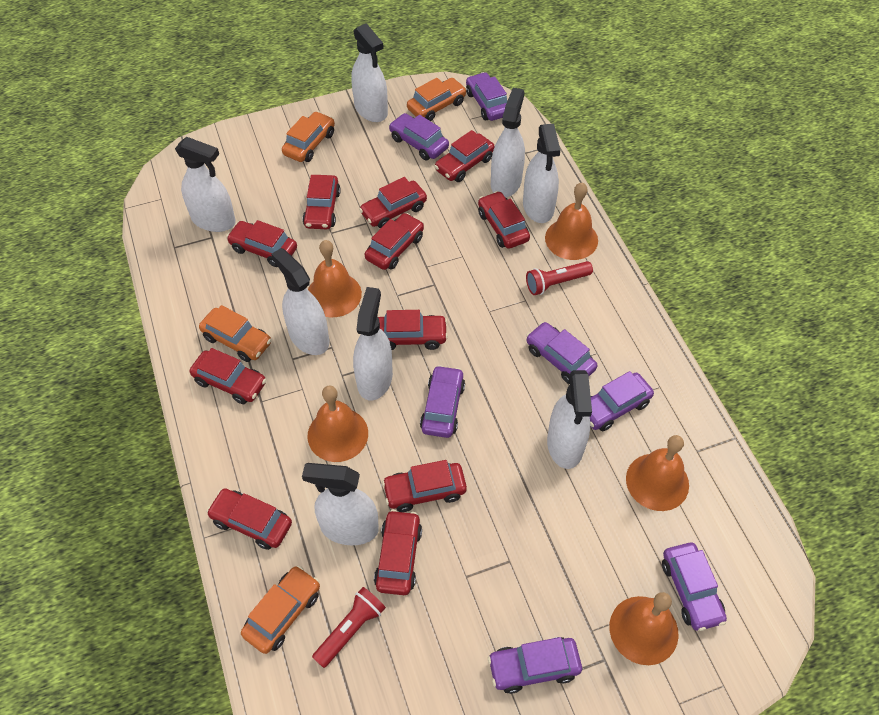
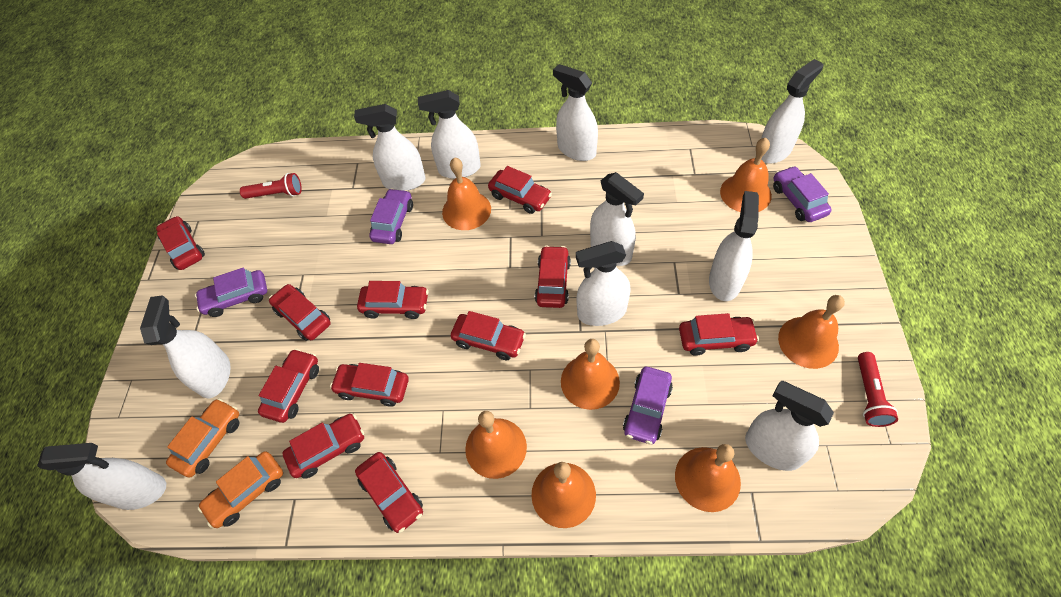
orange bell: 5 -> 7
orange car: 4 -> 2
purple car: 7 -> 4
white spray bottle: 8 -> 10

